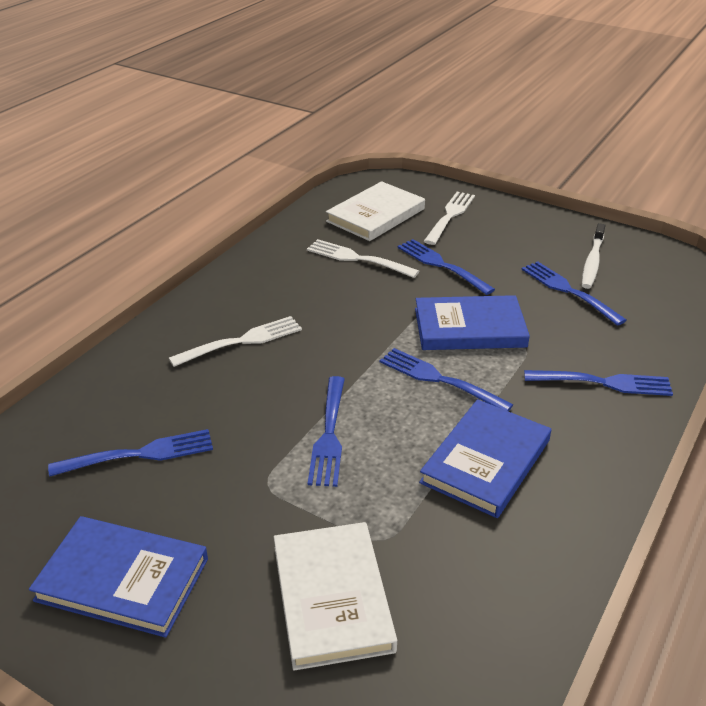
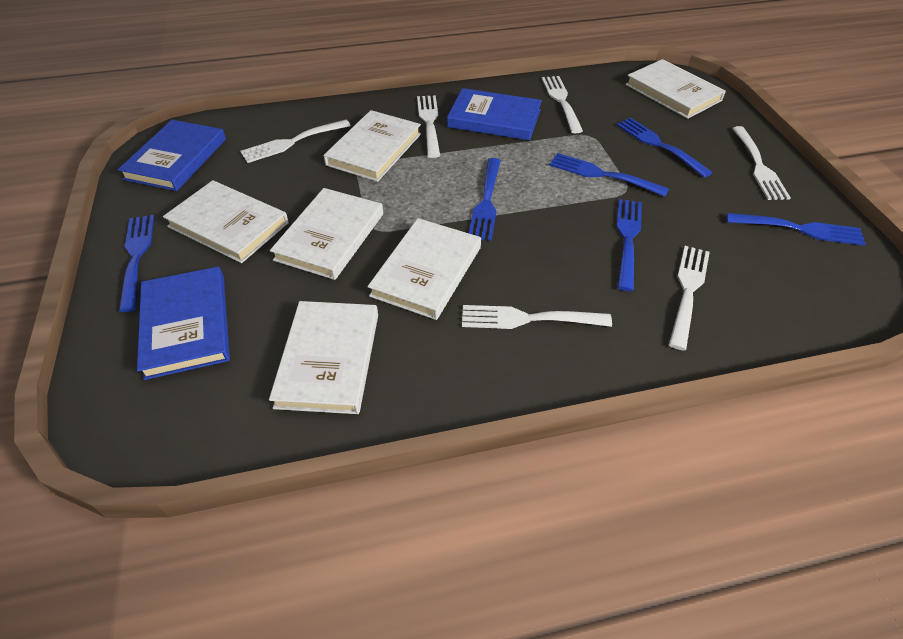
white book: 2 -> 6
white fork: 3 -> 6
white toothbrush: 1 -> 0

